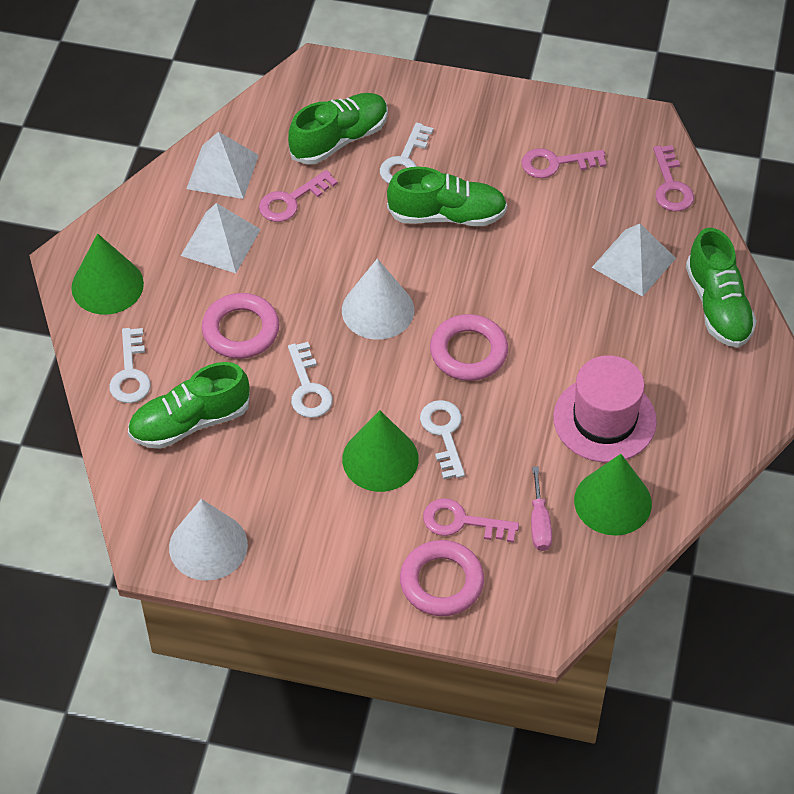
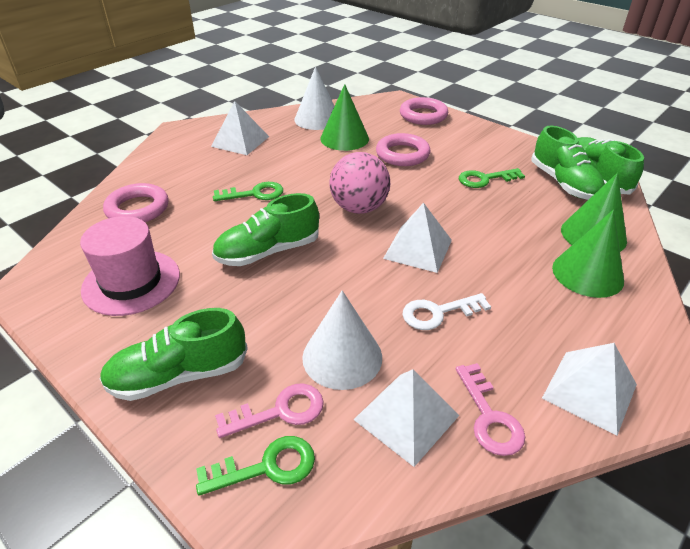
green key: 0 -> 3
pink ball: 0 -> 1
pink key: 4 -> 2
pink screwdriver: 1 -> 0
white key: 4 -> 1
white pyramid: 3 -> 4

